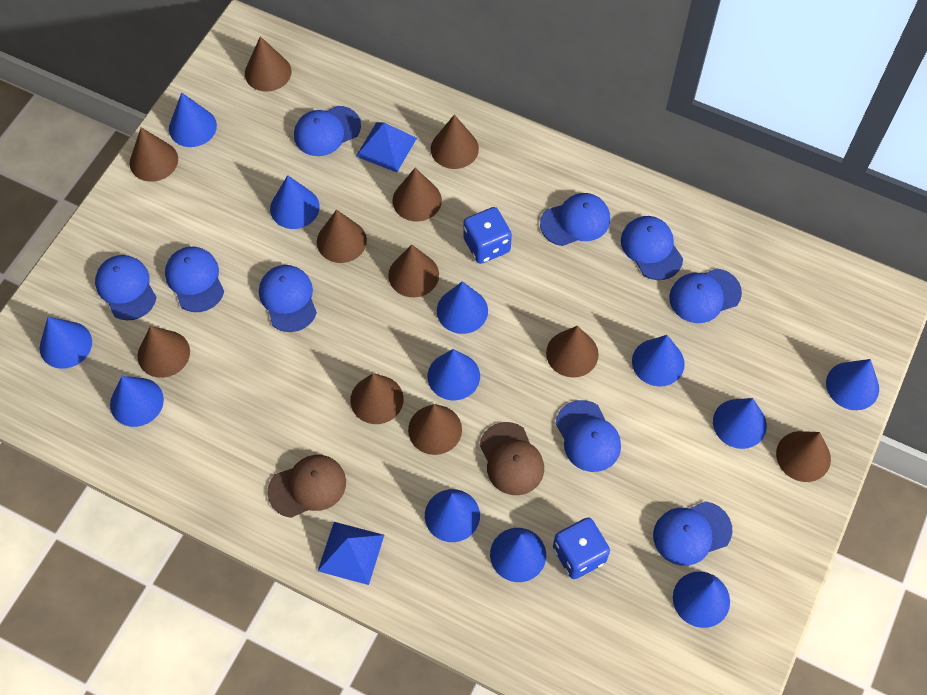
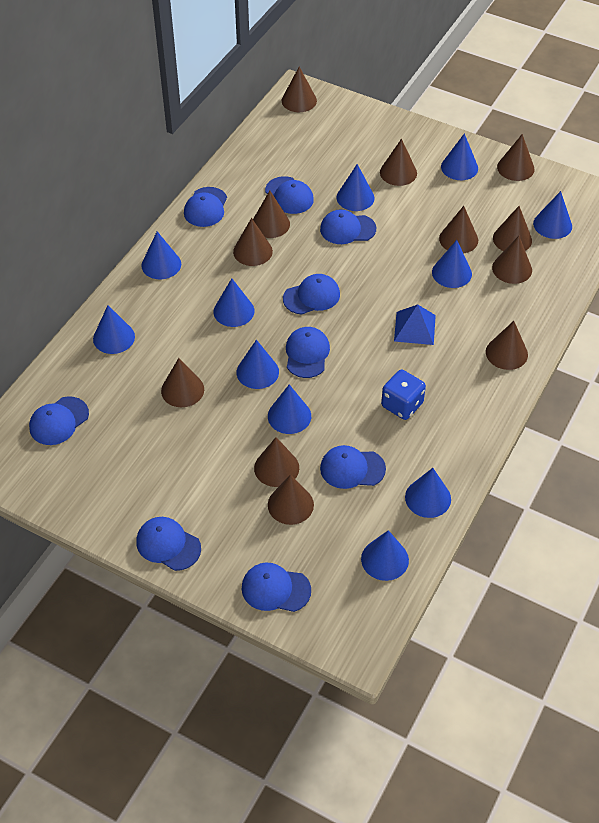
blue cone: 12 -> 11
blue dice: 2 -> 1
blue pyramid: 2 -> 1
brown cap: 2 -> 0
brown cone: 11 -> 12

